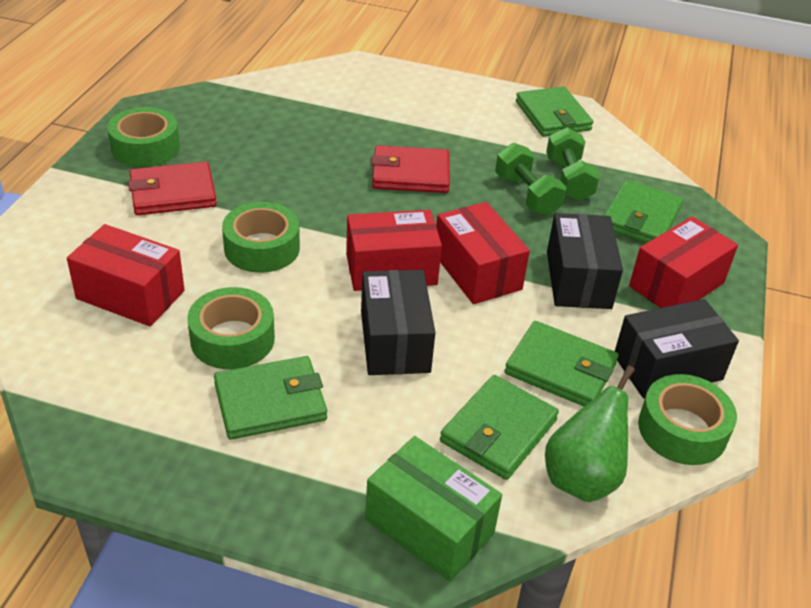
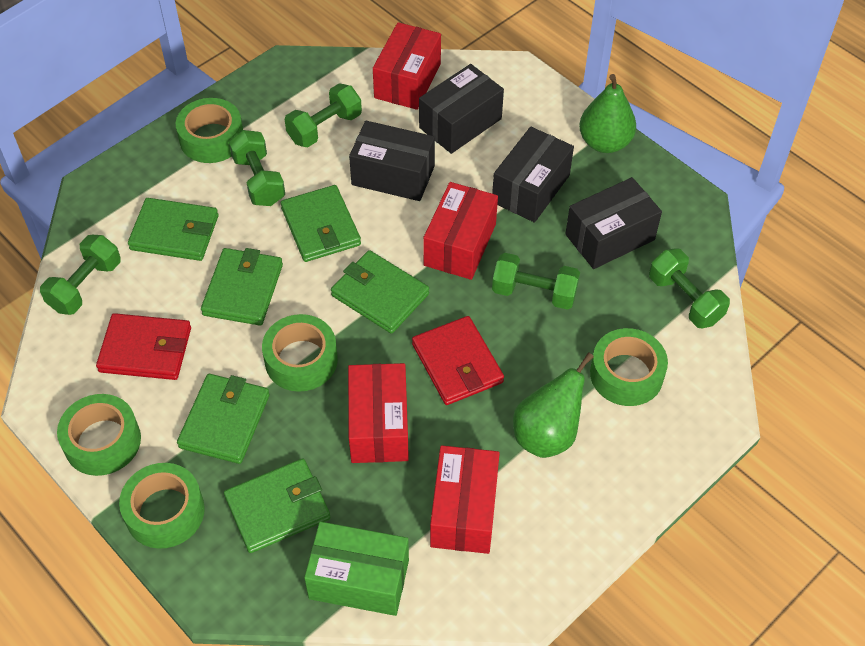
black box: 3 -> 4
green dumbbell: 2 -> 5
green pear: 1 -> 2
green tape: 4 -> 5
green wallet: 5 -> 6

